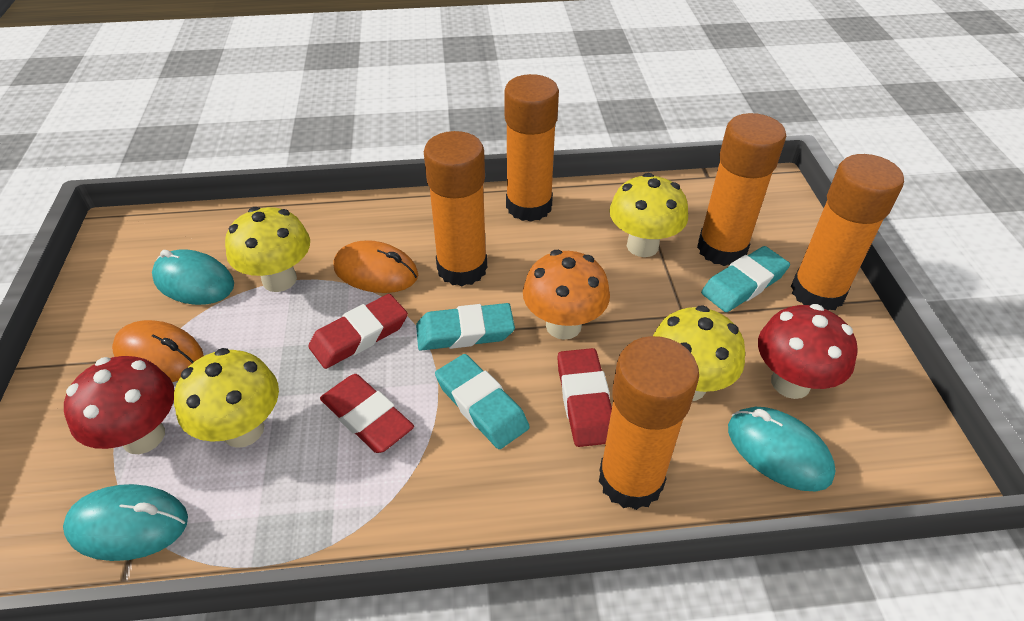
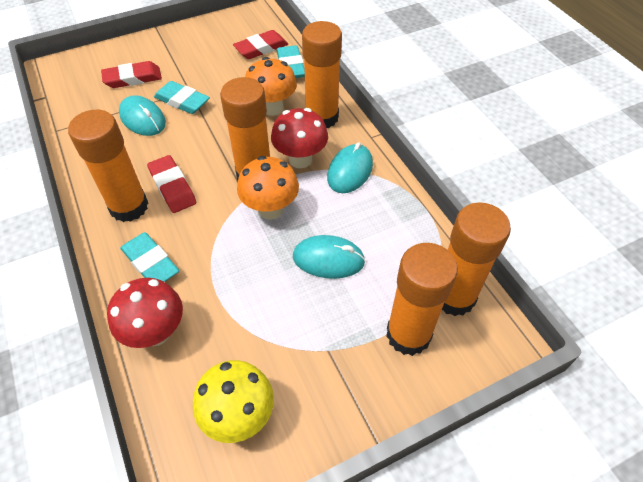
orange mouse: 2 -> 0
orange mushroom: 1 -> 2
yellow mushroom: 4 -> 1

